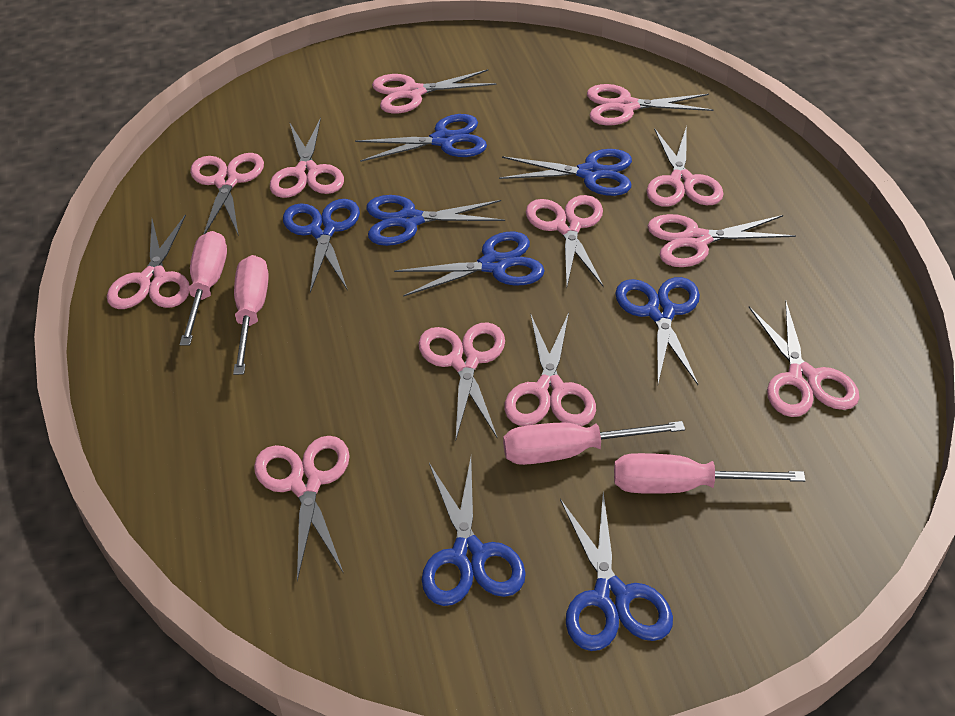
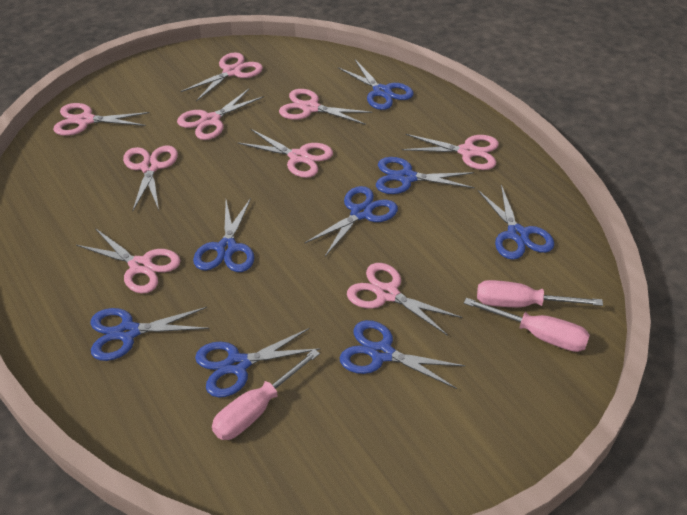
pink scissors: 12 -> 9
pink screwdriver: 4 -> 3

